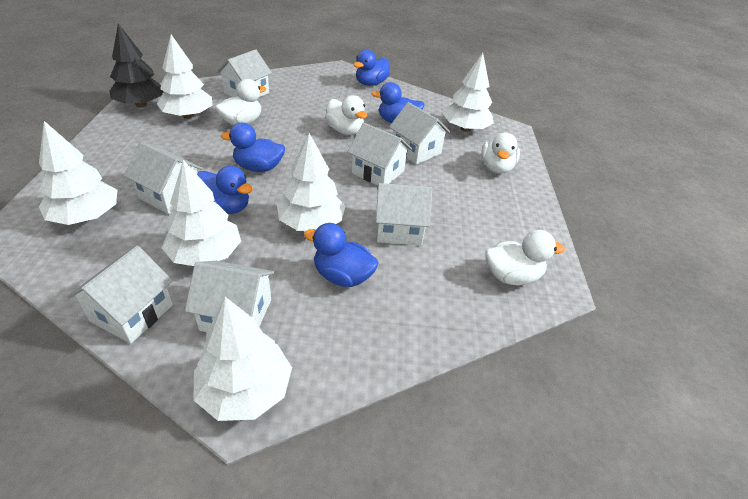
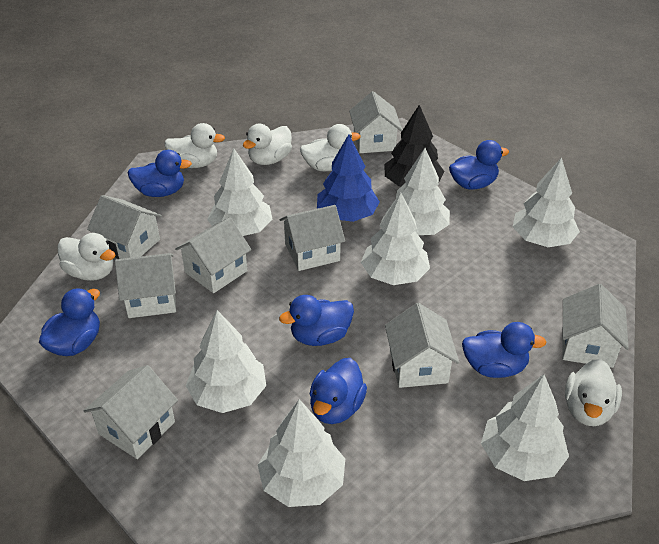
blue duck: 5 -> 6
blue tree: 0 -> 1
white duck: 4 -> 5
white house: 7 -> 8
white tree: 6 -> 7

